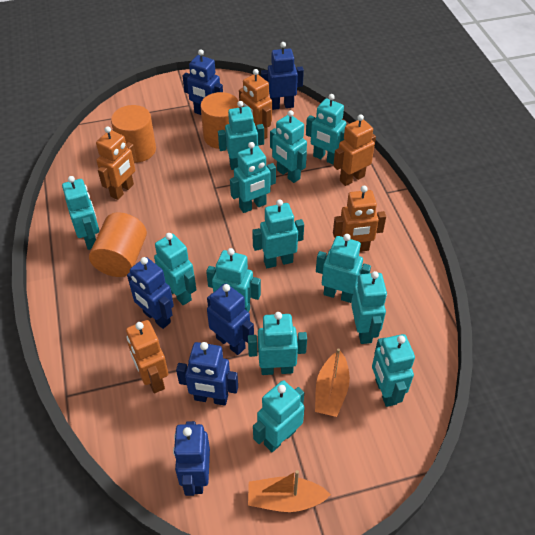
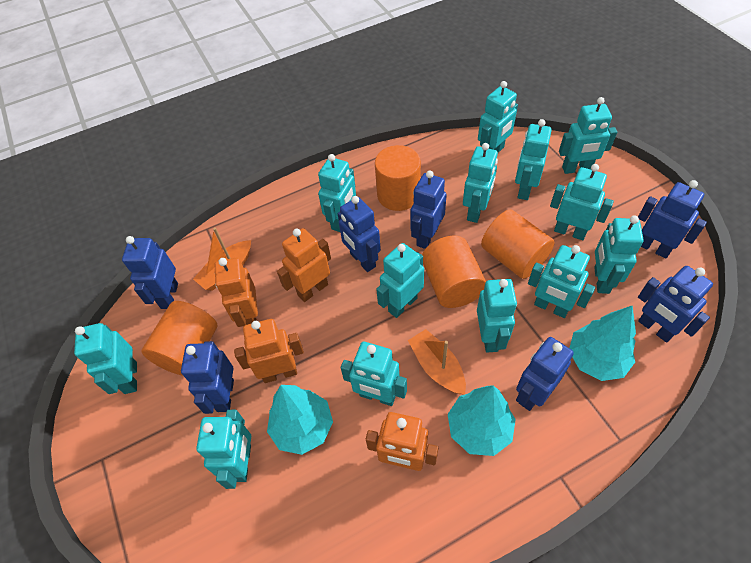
blue robot: 6 -> 7
orange cylinder: 3 -> 4
orange robot: 5 -> 4
turquoise tree: 0 -> 3

